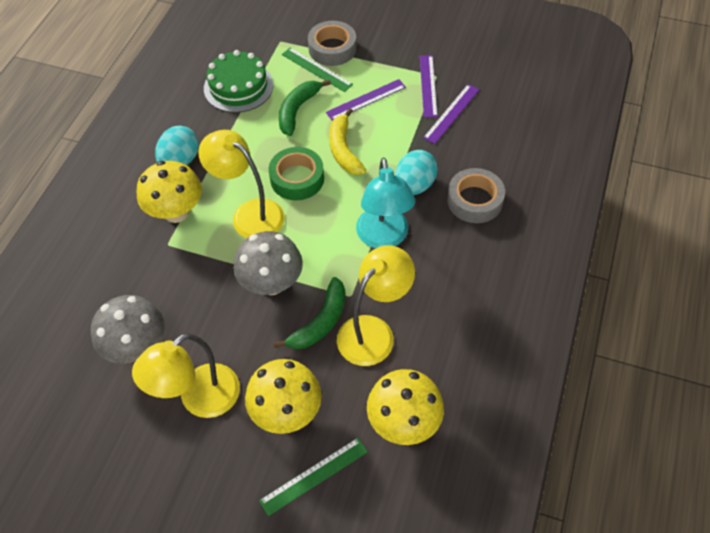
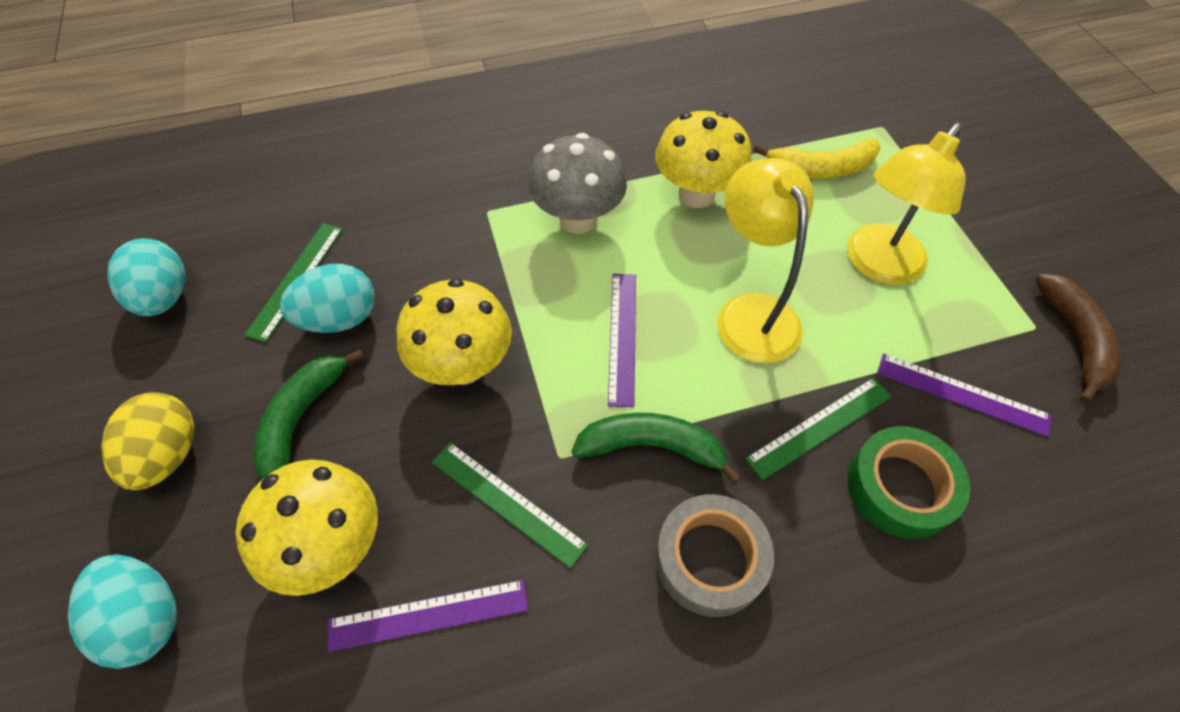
brown banana: 0 -> 1
green cake: 1 -> 0
green ruler: 2 -> 3
grey mushroom: 2 -> 1
grey tape: 2 -> 1
turquoise egg: 2 -> 3
turquoise lamp: 1 -> 0
yellow egg: 0 -> 1
yellow lamp: 3 -> 2

